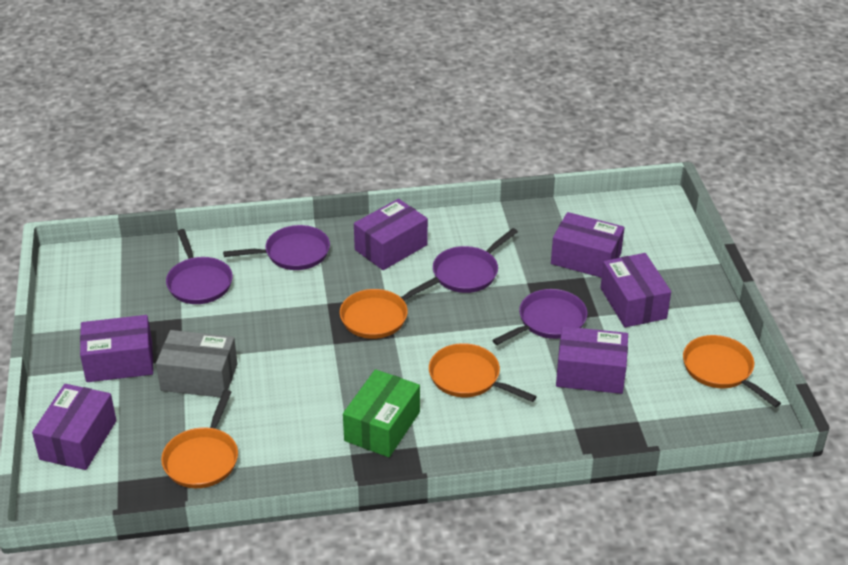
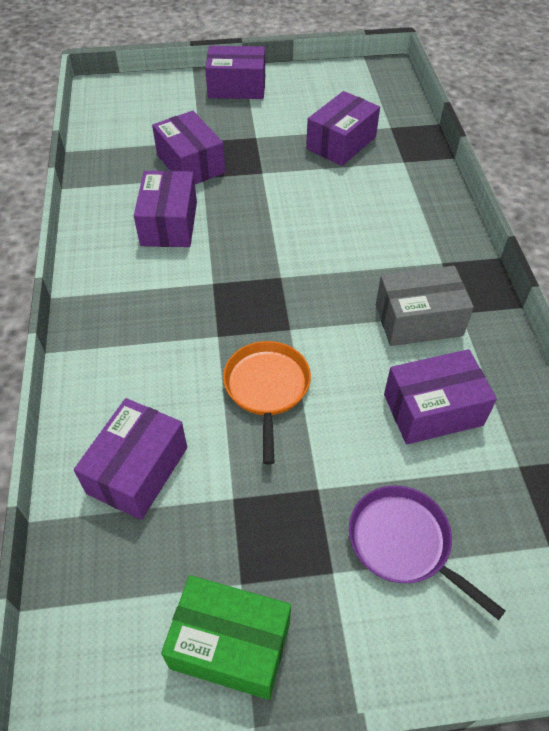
orange pan: 4 -> 1
purple pan: 4 -> 1

